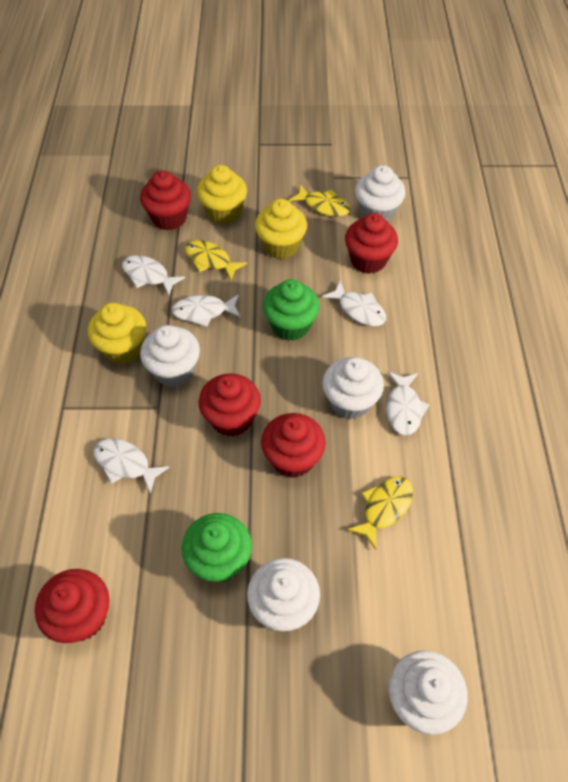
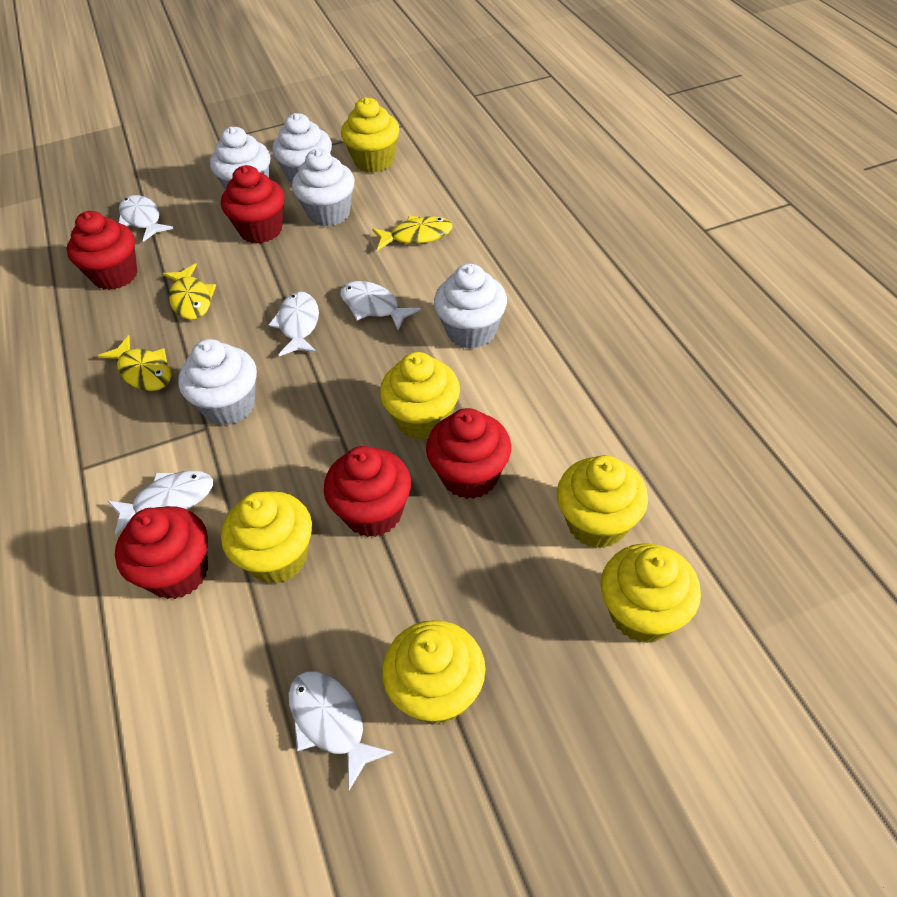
green cupcake: 2 -> 0
yellow cupcake: 3 -> 6

